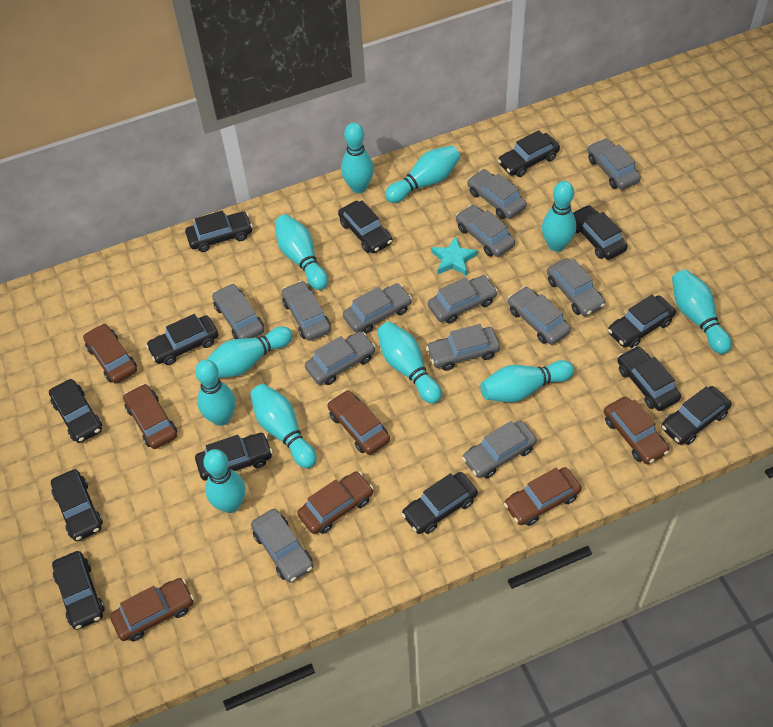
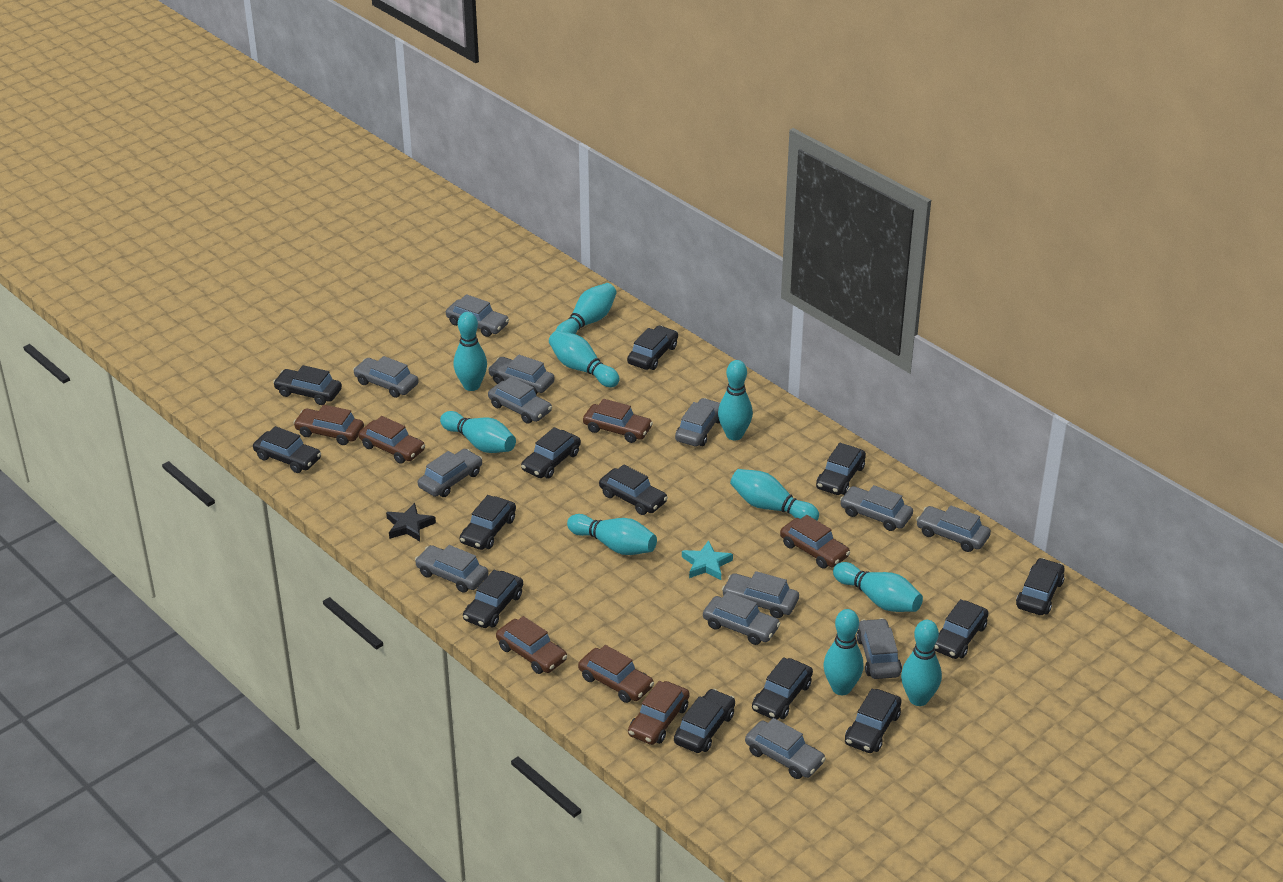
black star: 0 -> 1
turquoise bowling pin: 11 -> 10

